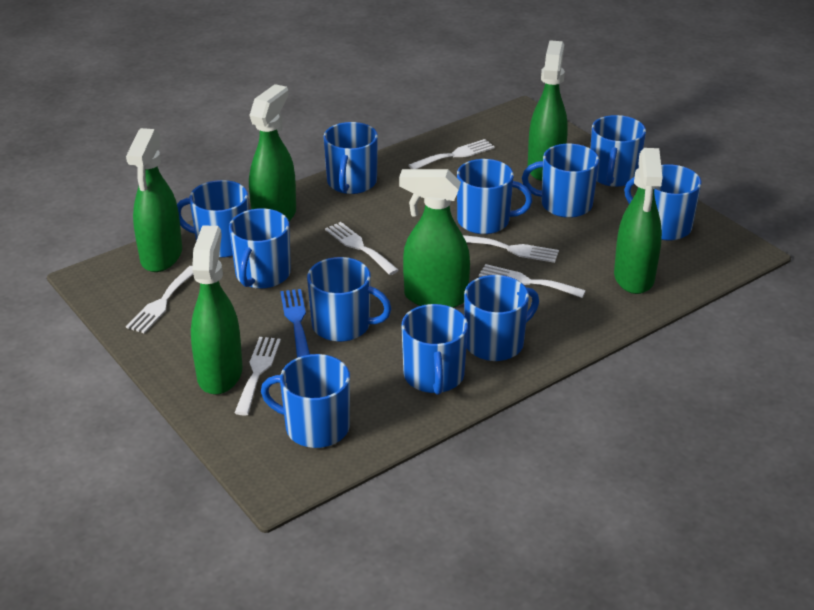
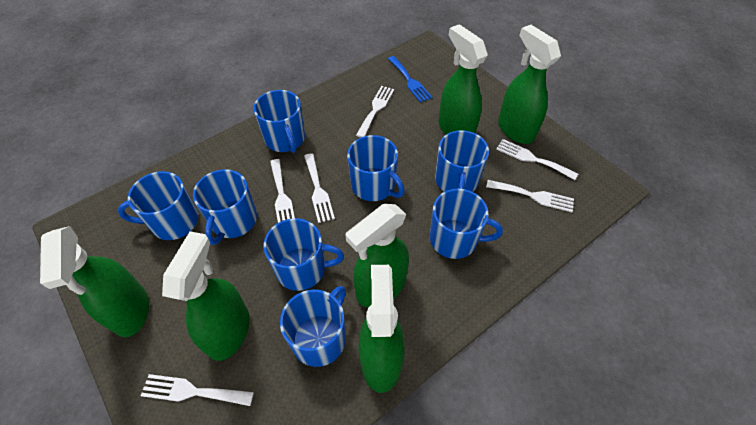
blue mug: 11 -> 8

